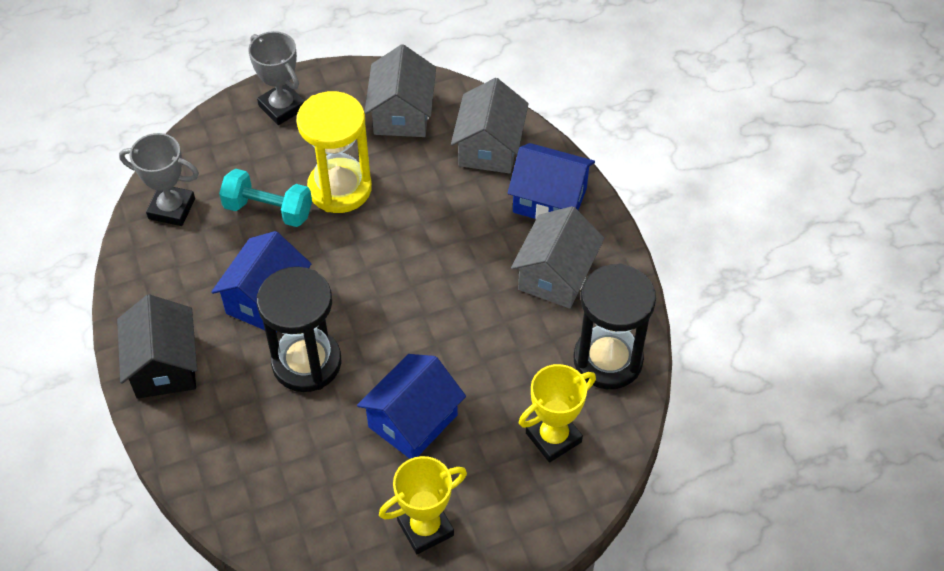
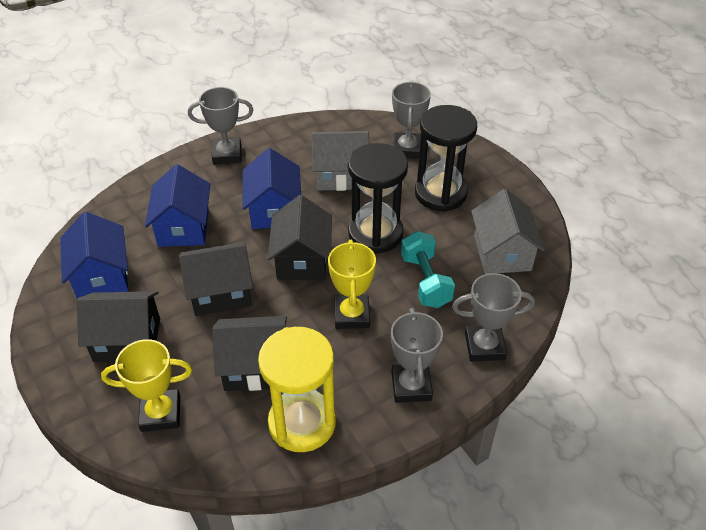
black house: 1 -> 4
grey house: 3 -> 2
grey trophy: 2 -> 4

